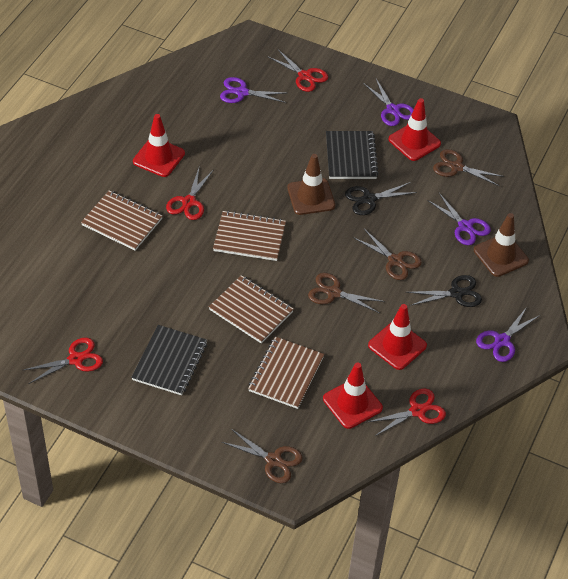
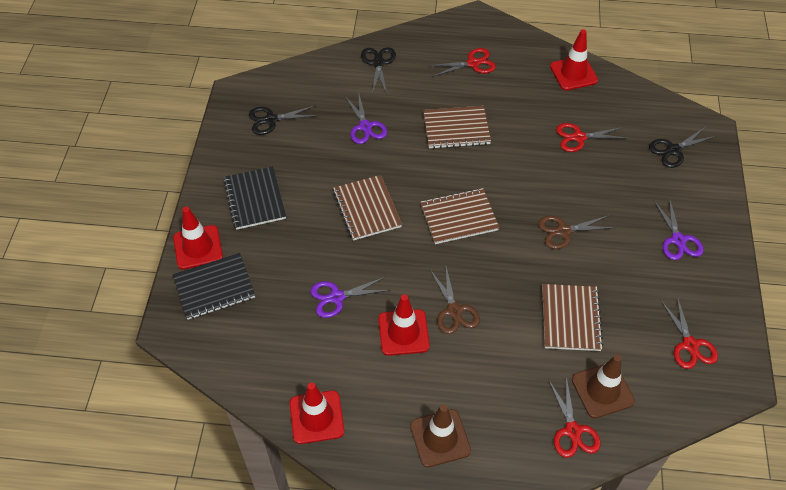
black scissors: 2 -> 3
brown scissors: 4 -> 2
purple scissors: 4 -> 3

